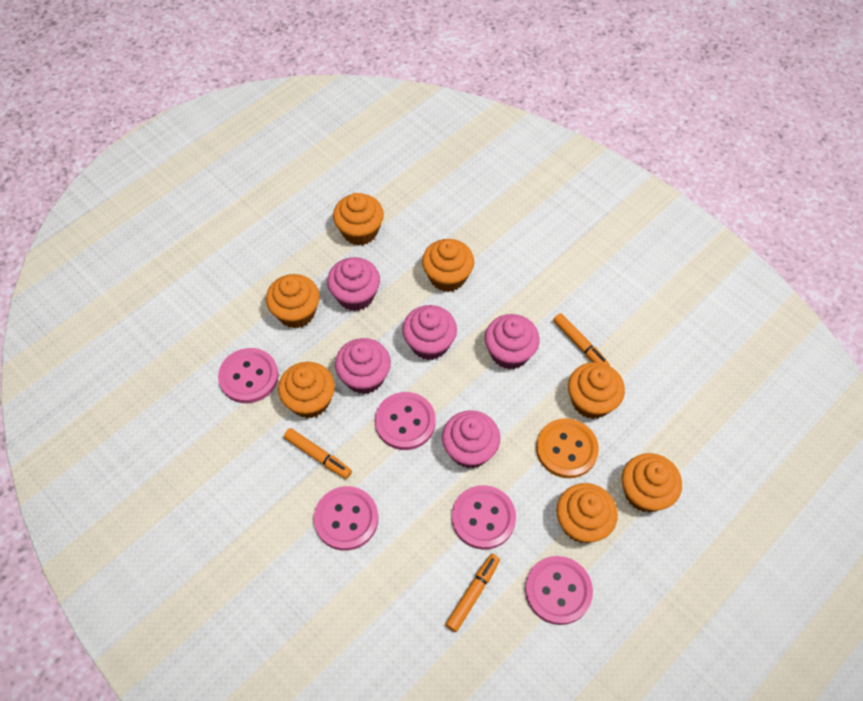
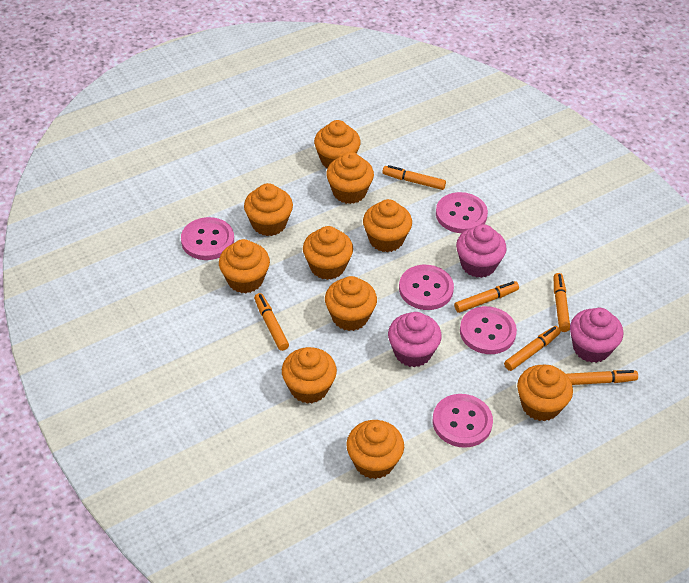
orange button: 1 -> 0
orange cupcake: 7 -> 10
orange marker: 3 -> 6
pink cupcake: 5 -> 3

